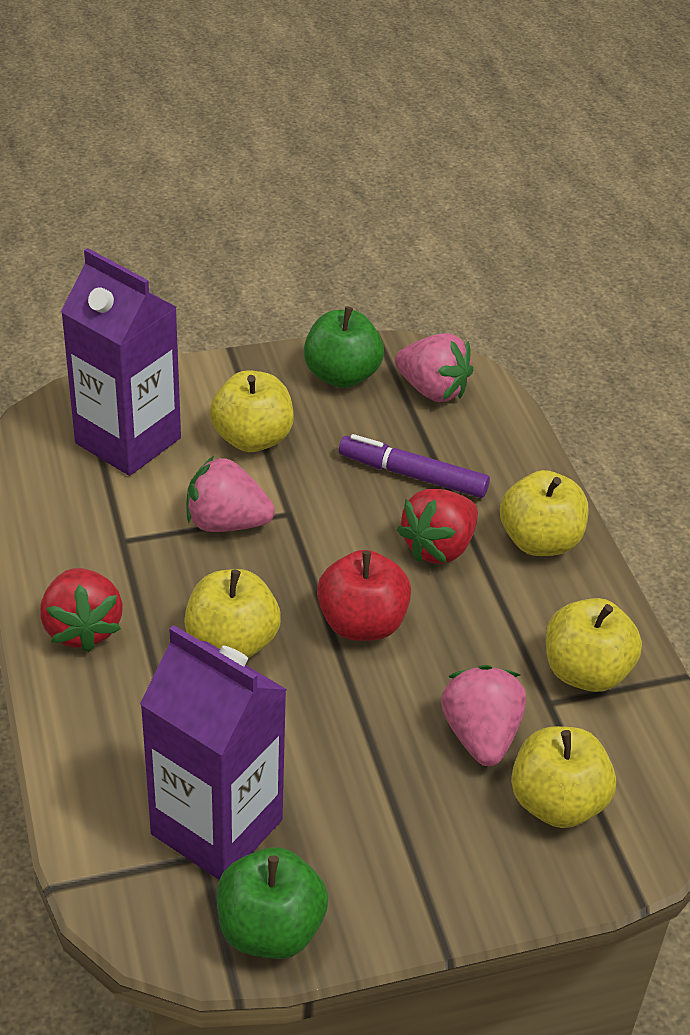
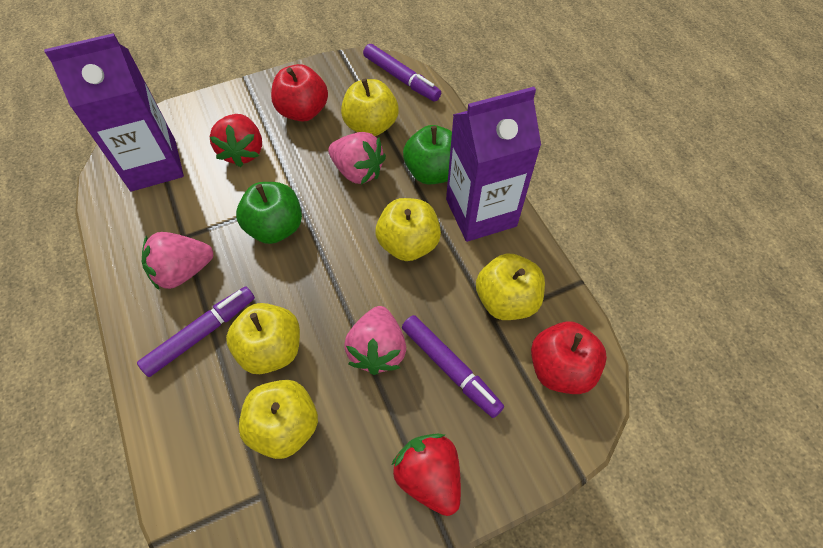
purple marker: 1 -> 3
red apple: 1 -> 2

